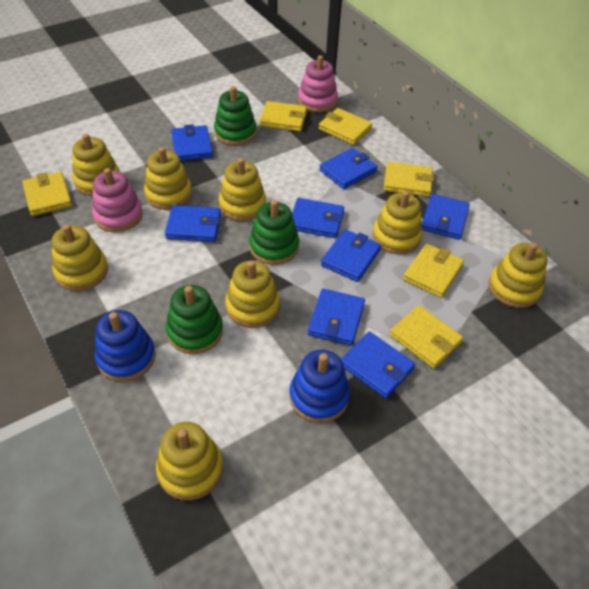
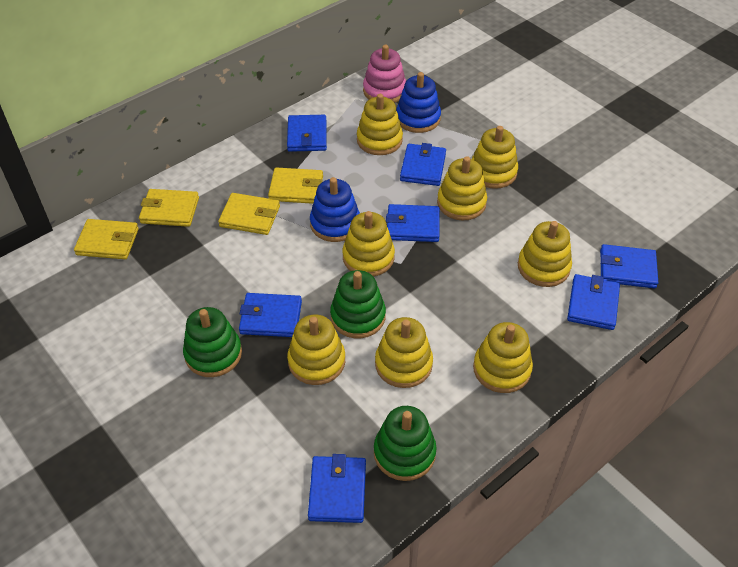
blue wallet: 8 -> 7
pink stacking toy: 2 -> 1
yellow wallet: 6 -> 4

